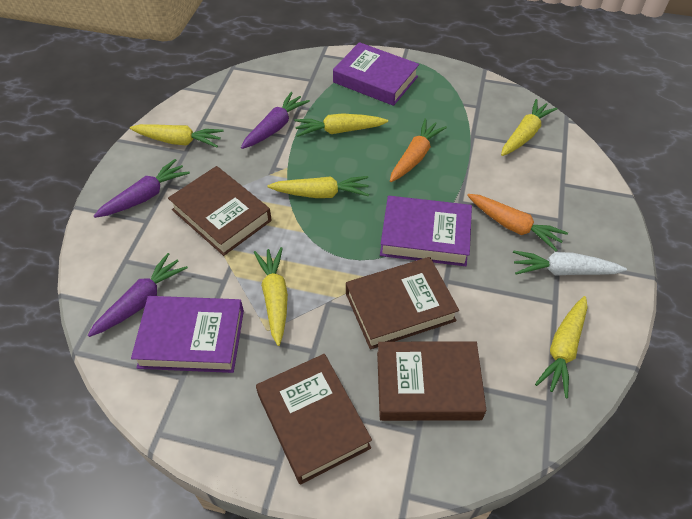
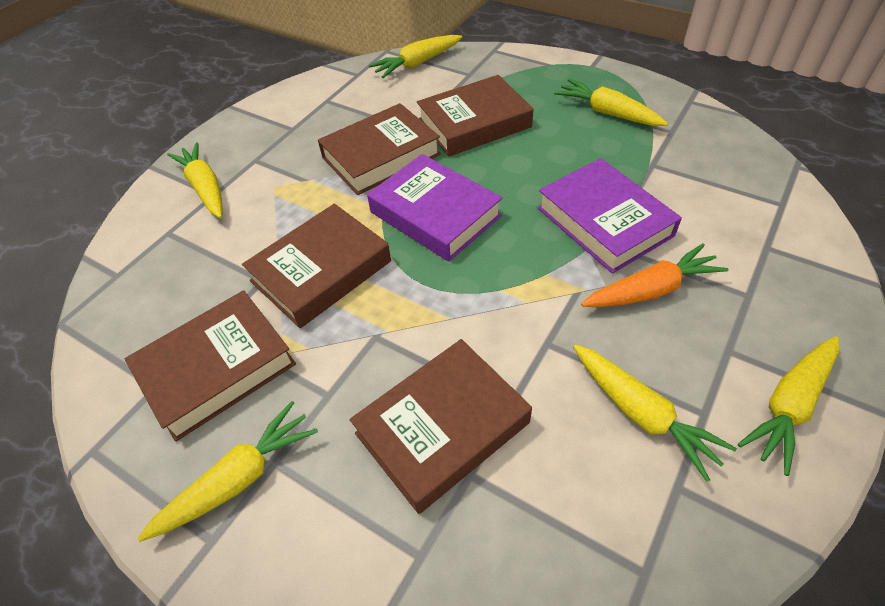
brown book: 4 -> 5
orange carrot: 2 -> 1
purple book: 3 -> 2
purple carrot: 3 -> 0
white carrot: 1 -> 0

